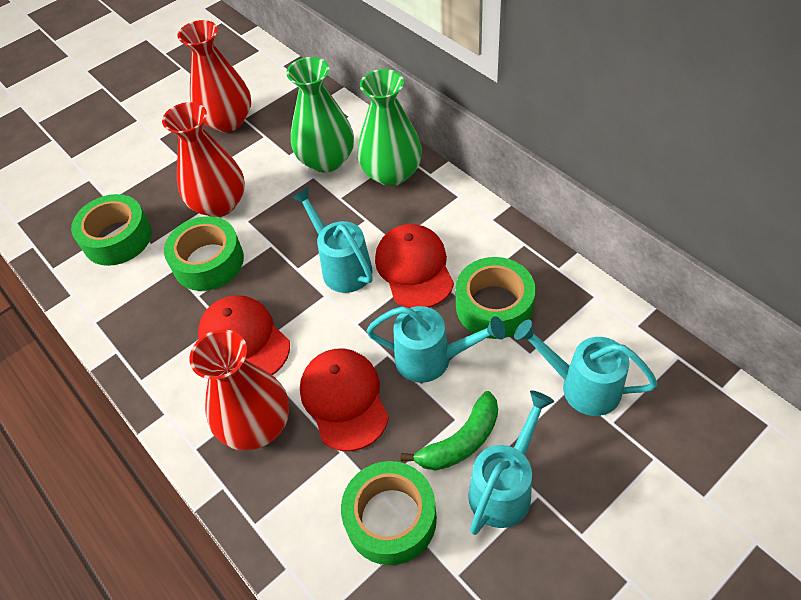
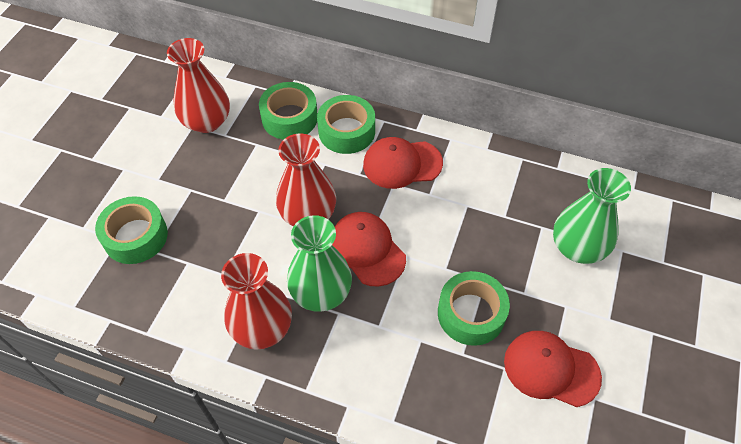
green banana: 1 -> 0
turquoise watering can: 4 -> 0

